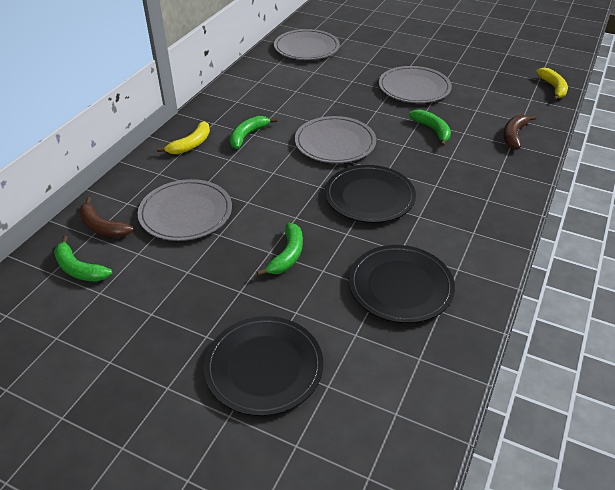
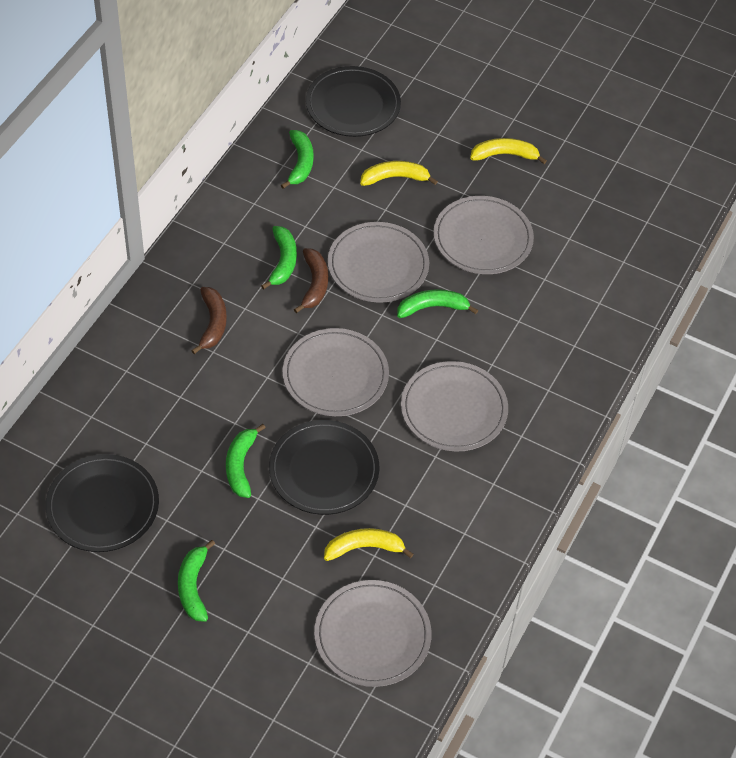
green banana: 4 -> 5
grey plate: 4 -> 5
yellow banana: 2 -> 3

